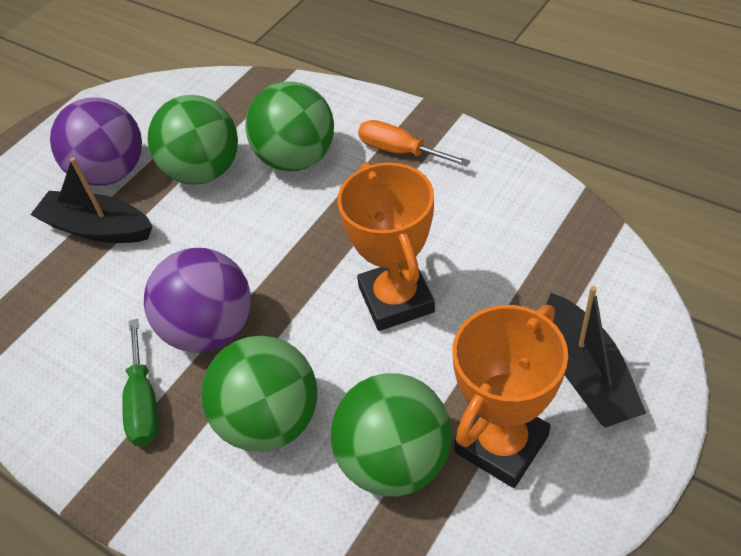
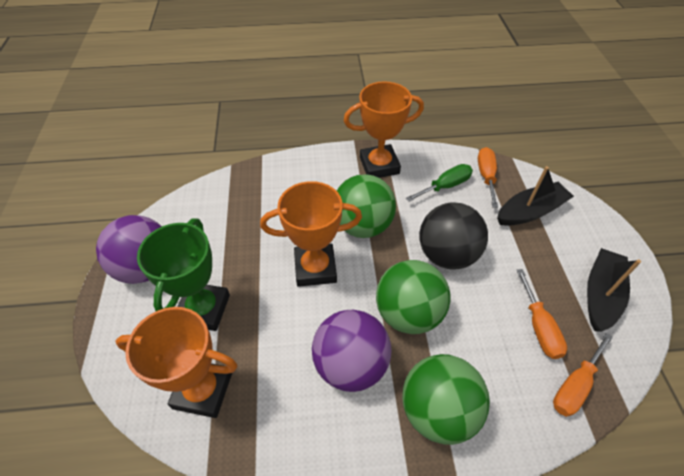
black ball: 0 -> 1
green ball: 4 -> 3
green trophy: 0 -> 1
orange screwdriver: 1 -> 3
orange trophy: 2 -> 3

